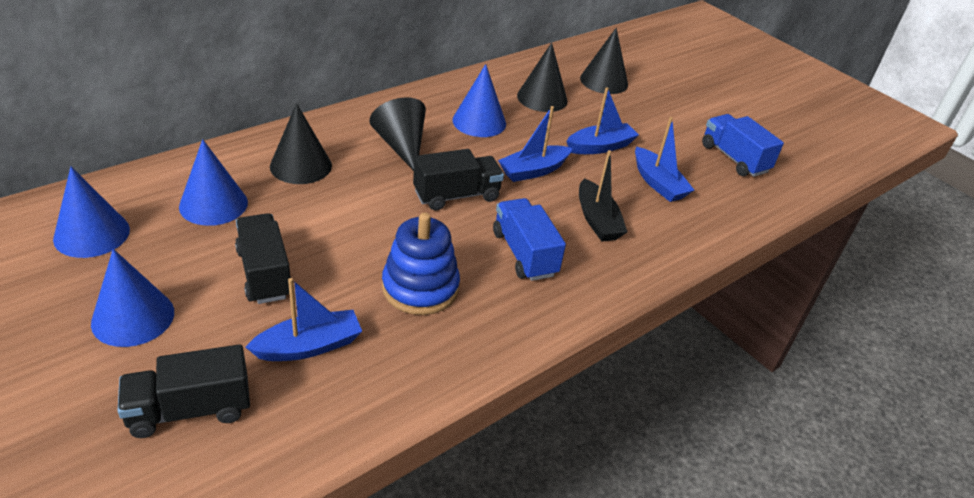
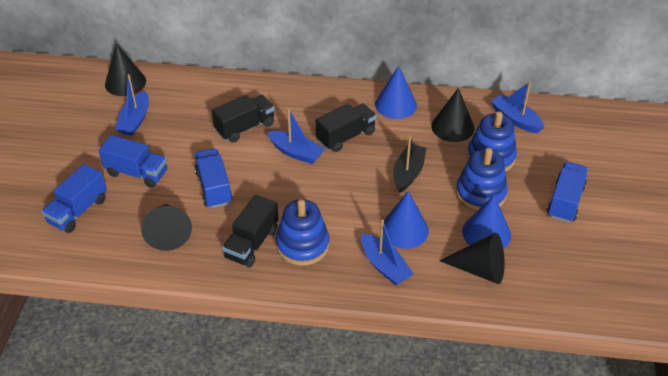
blue cone: 4 -> 3
blue stacking toy: 1 -> 3
blue truck: 2 -> 4

